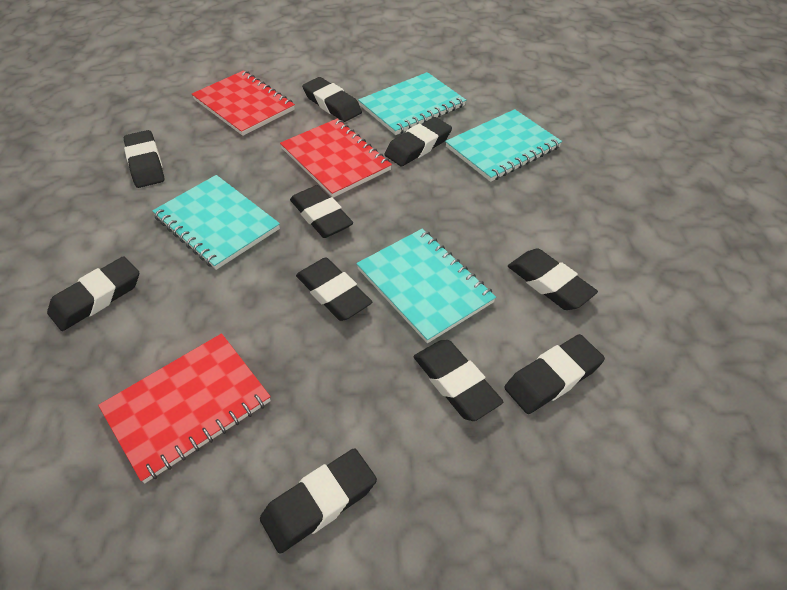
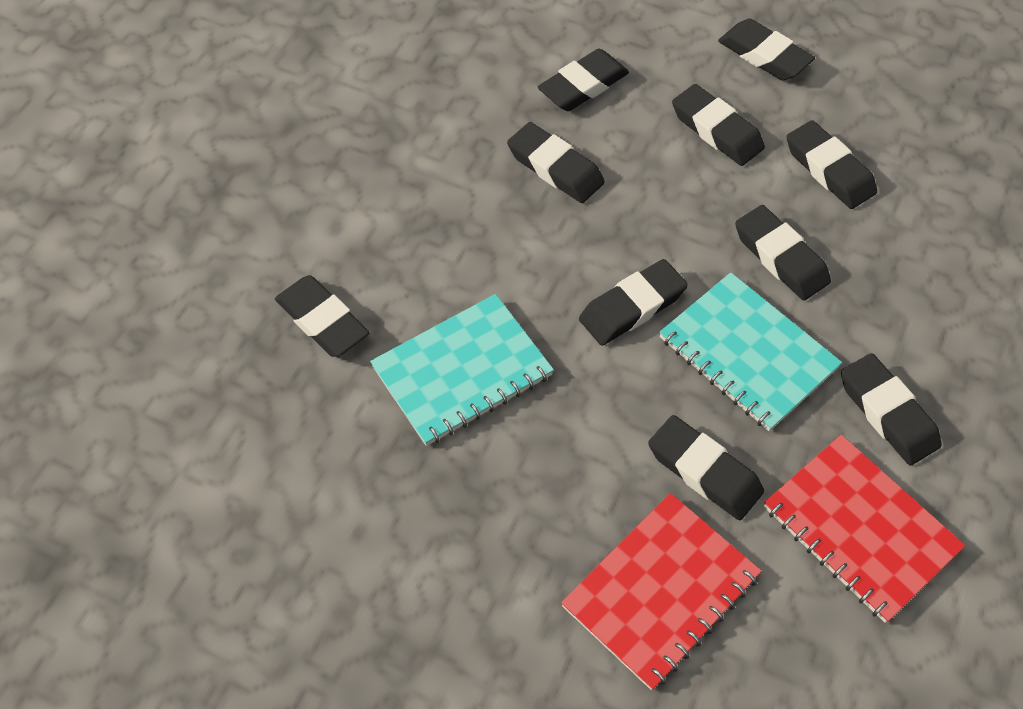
red notebook: 3 -> 2
turquoise notebook: 4 -> 2

